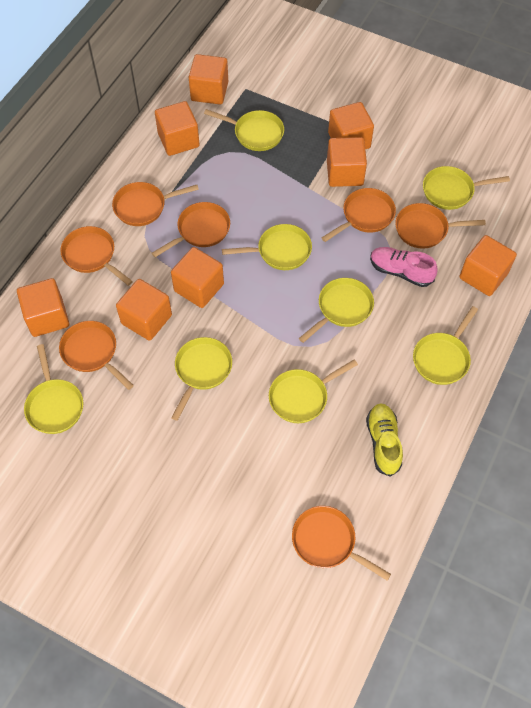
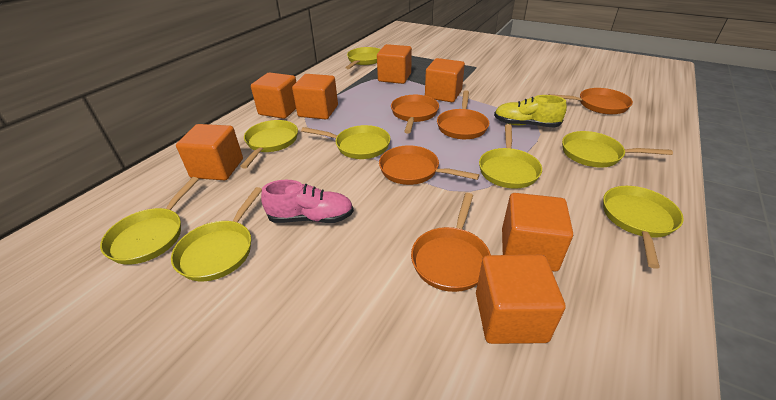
orange cube: 8 -> 7
orange pan: 7 -> 5

